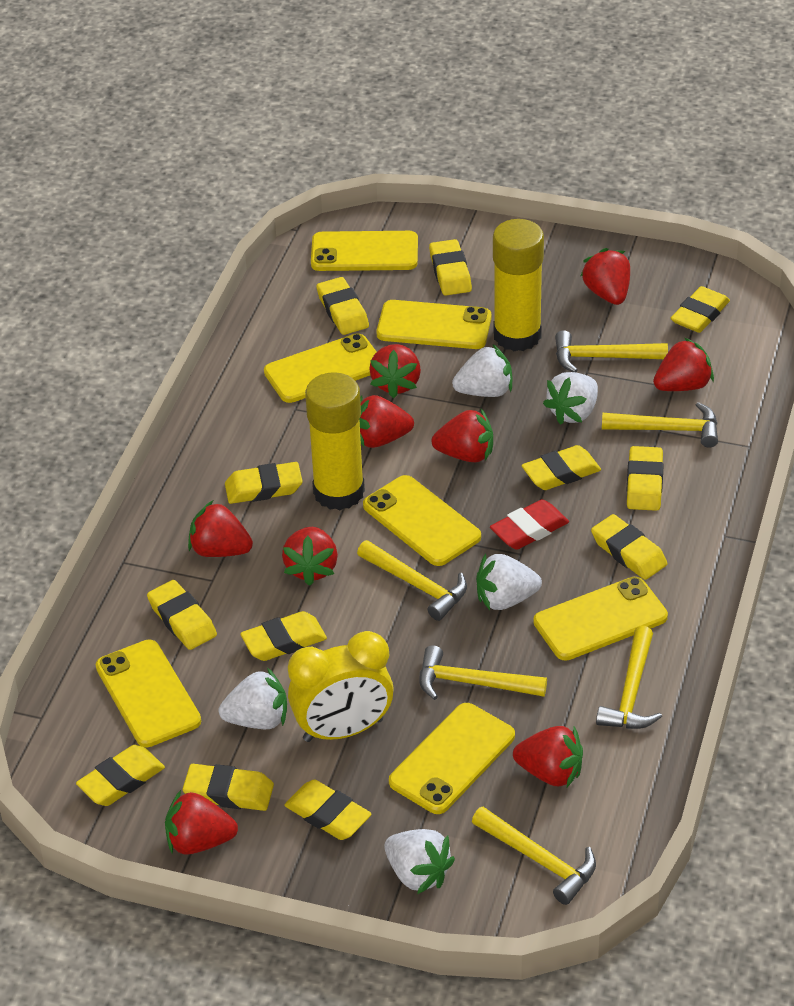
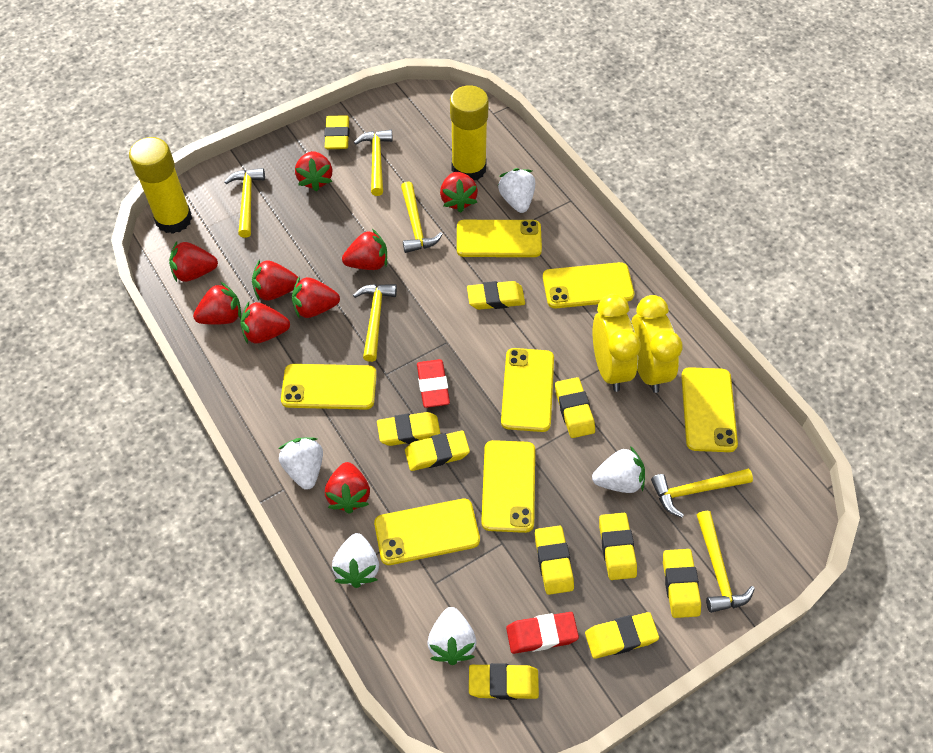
red eraser: 1 -> 2
yellow clock: 1 -> 2
yellow eraser: 12 -> 10

